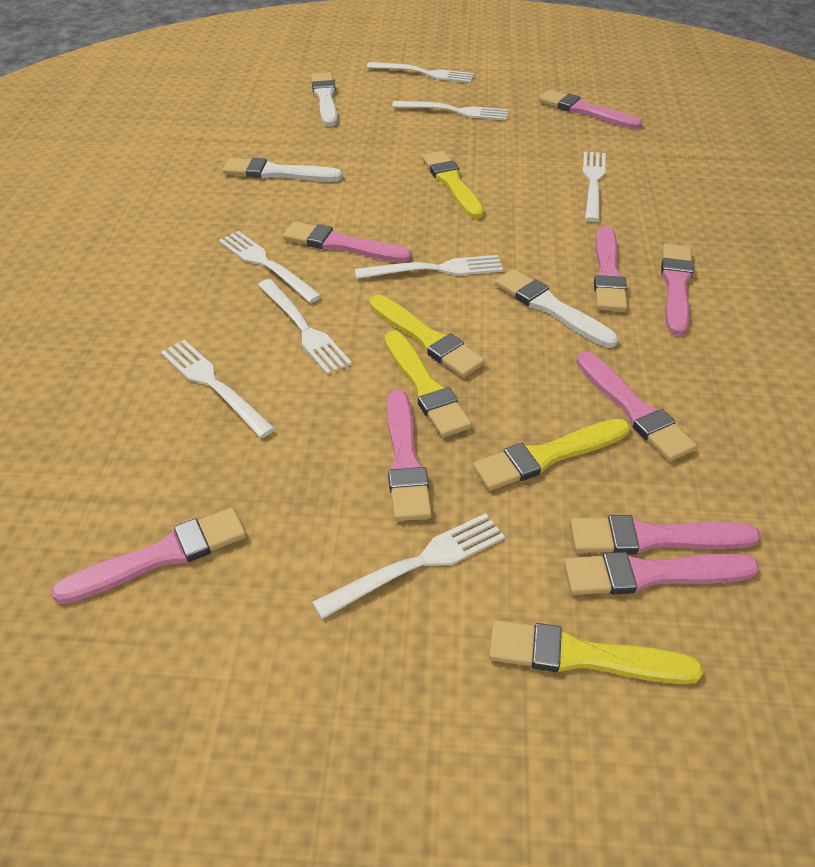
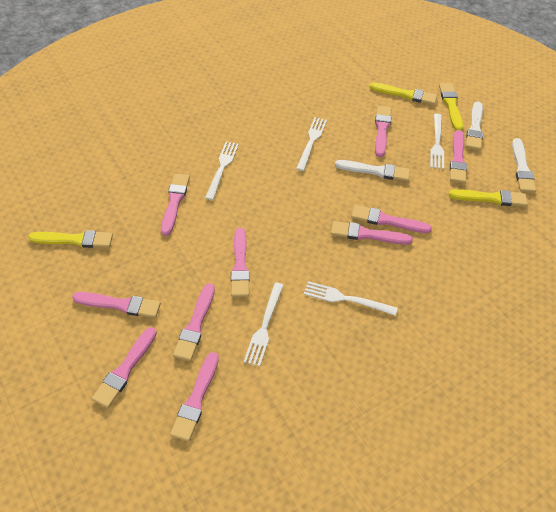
pink brush: 9 -> 10
white fork: 8 -> 5
yellow brush: 5 -> 4

